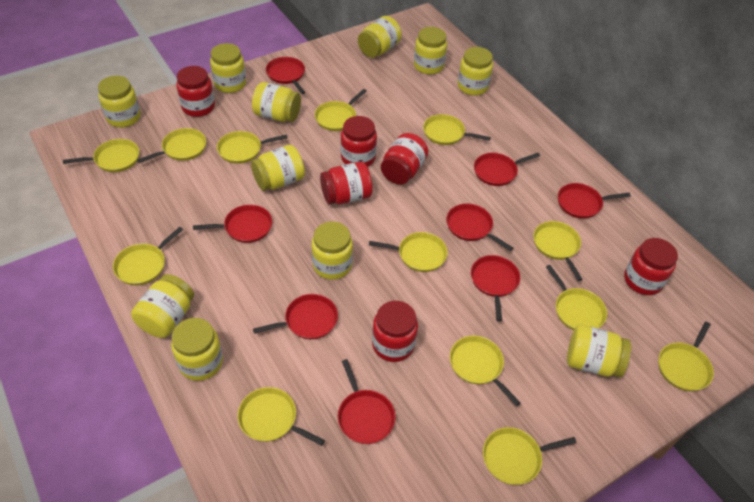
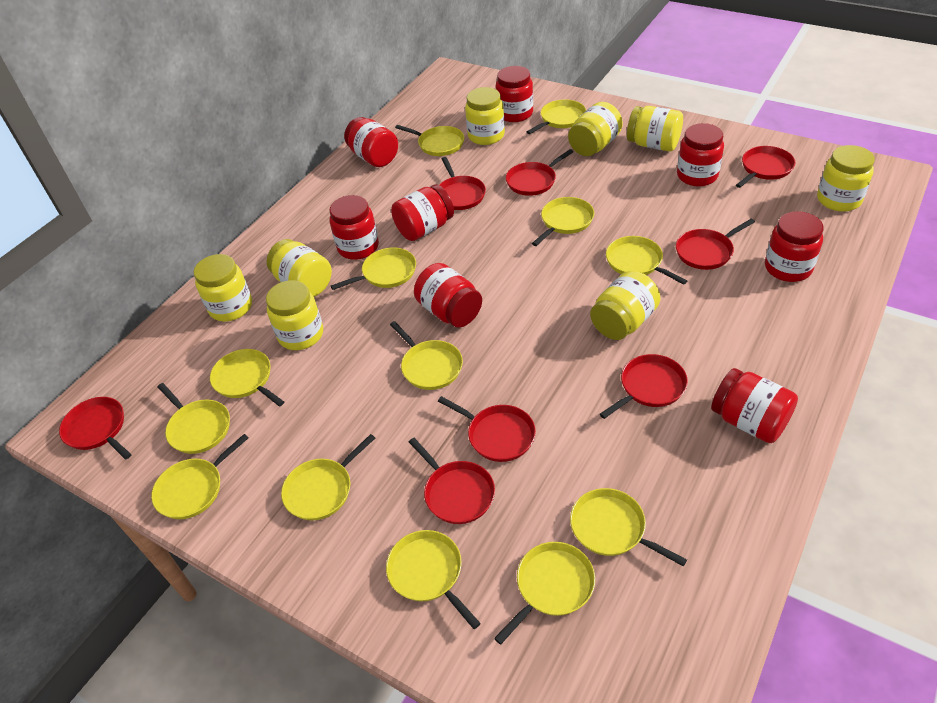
red jar: 6 -> 8
yellow jar: 11 -> 8

